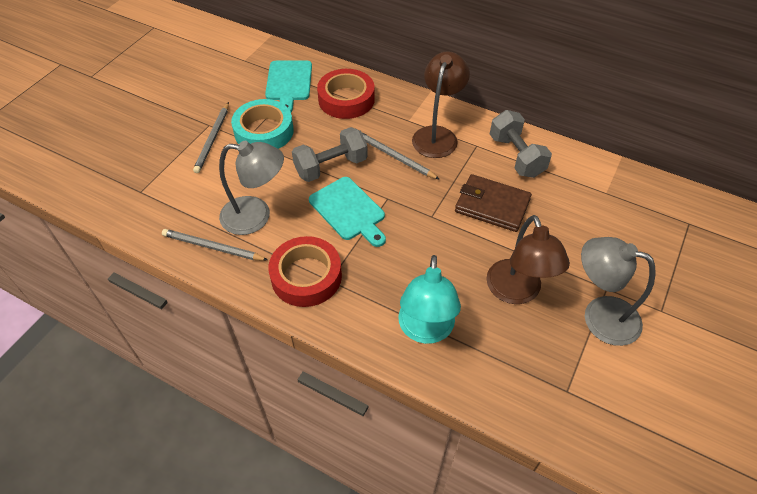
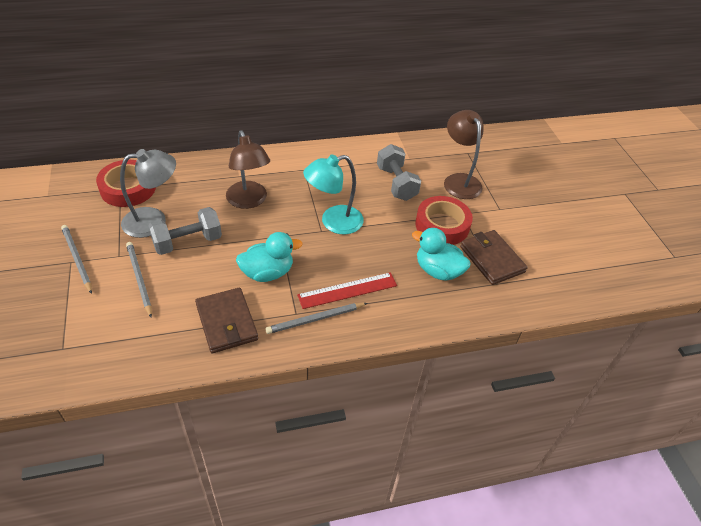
brown wallet: 1 -> 2
grey lamp: 2 -> 1
red ruler: 0 -> 1
turquoise cutting board: 2 -> 0
turquoise duck: 0 -> 2
turquoise tape: 1 -> 0

